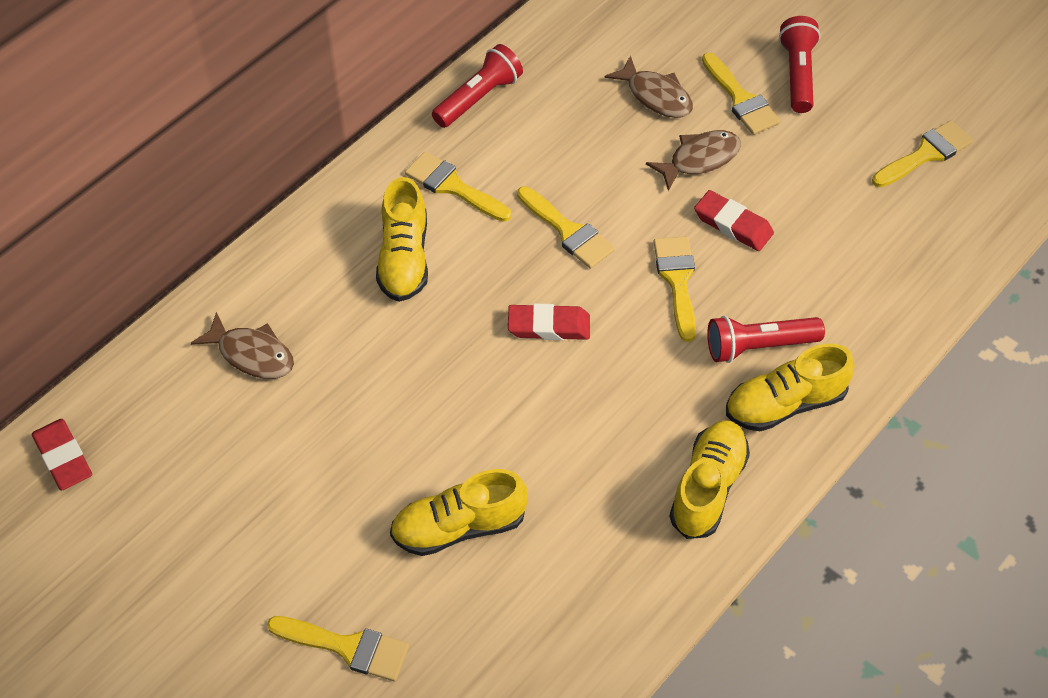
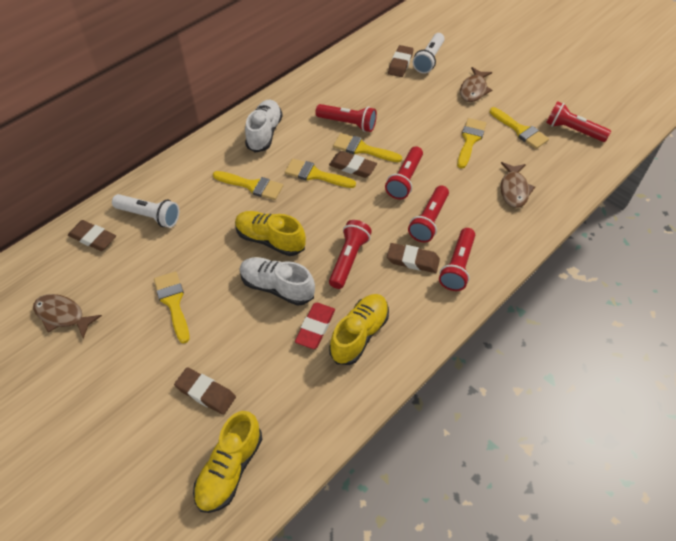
brown eraser: 0 -> 5
red eraser: 3 -> 1
red flashlight: 3 -> 6
white flashlight: 0 -> 2
white shoe: 0 -> 2
yellow shoe: 4 -> 3

